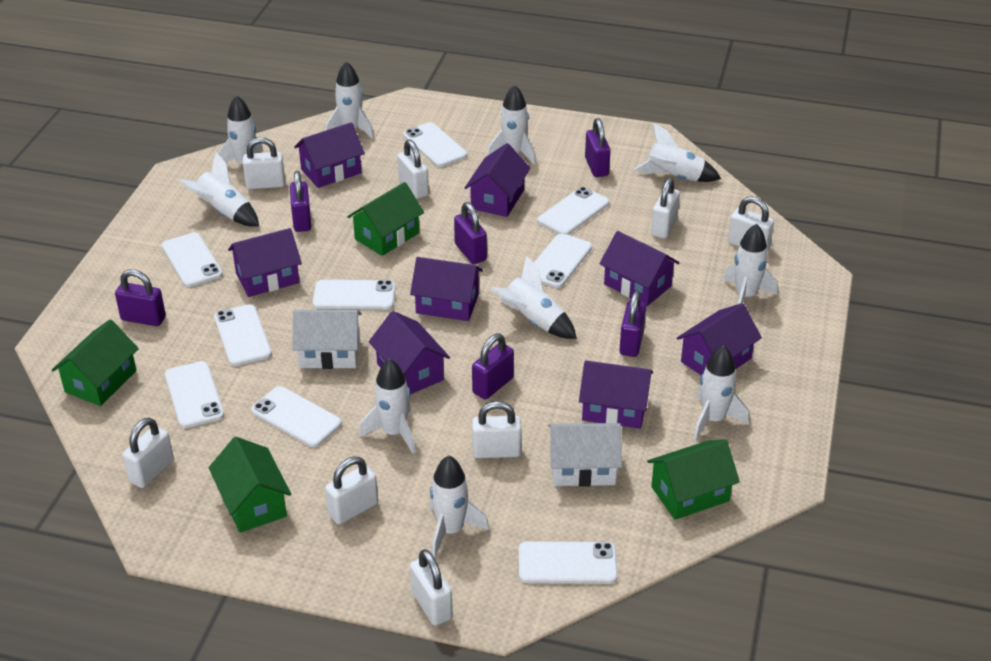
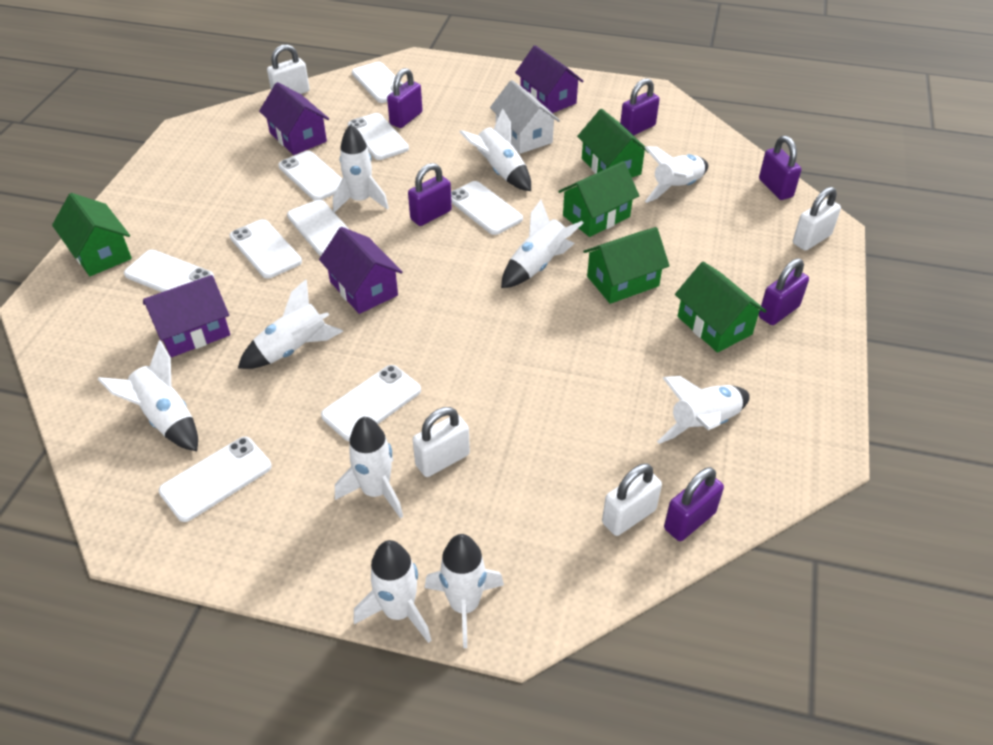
green house: 4 -> 5
purple house: 8 -> 4
white house: 2 -> 1
white padlock: 8 -> 4

